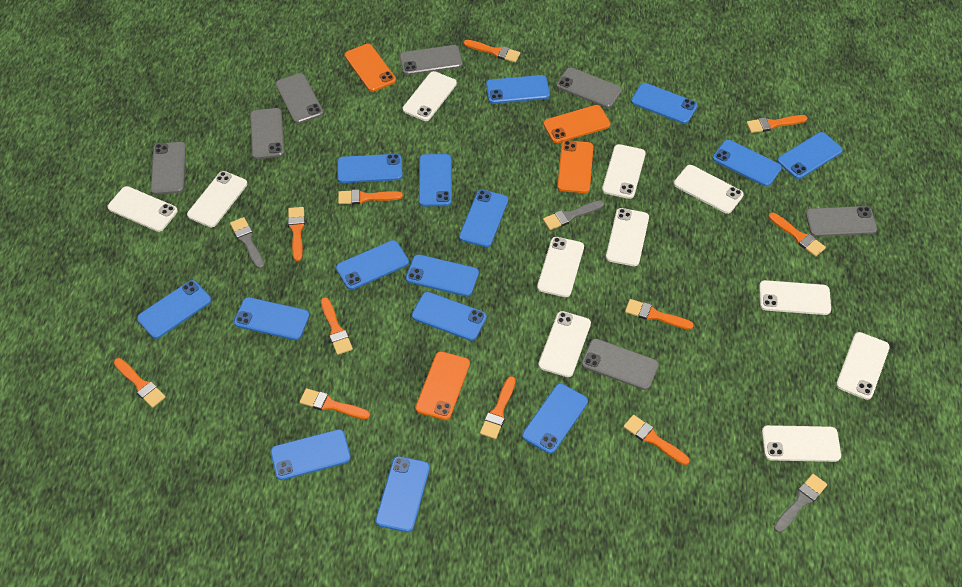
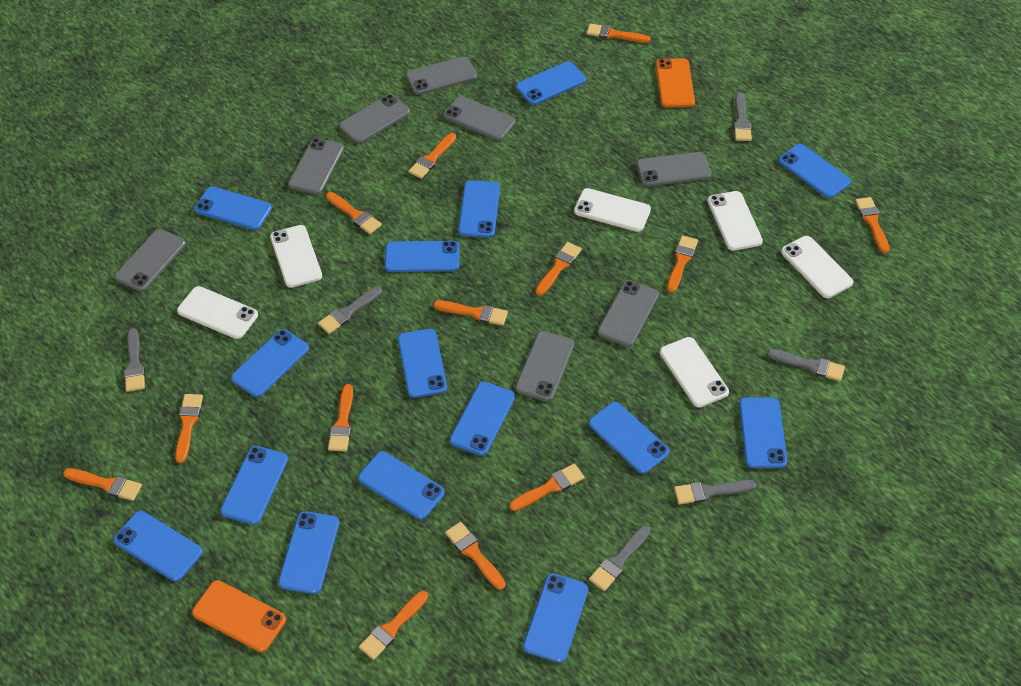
grey brush: 3 -> 6
grey phone: 7 -> 8
orange brush: 11 -> 13
orange phone: 4 -> 2
white phone: 11 -> 6

